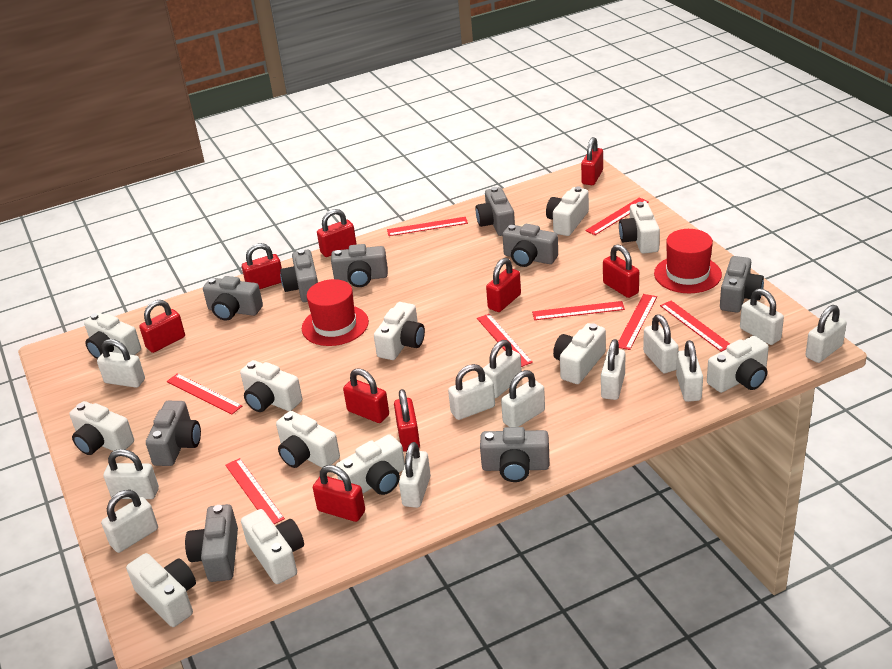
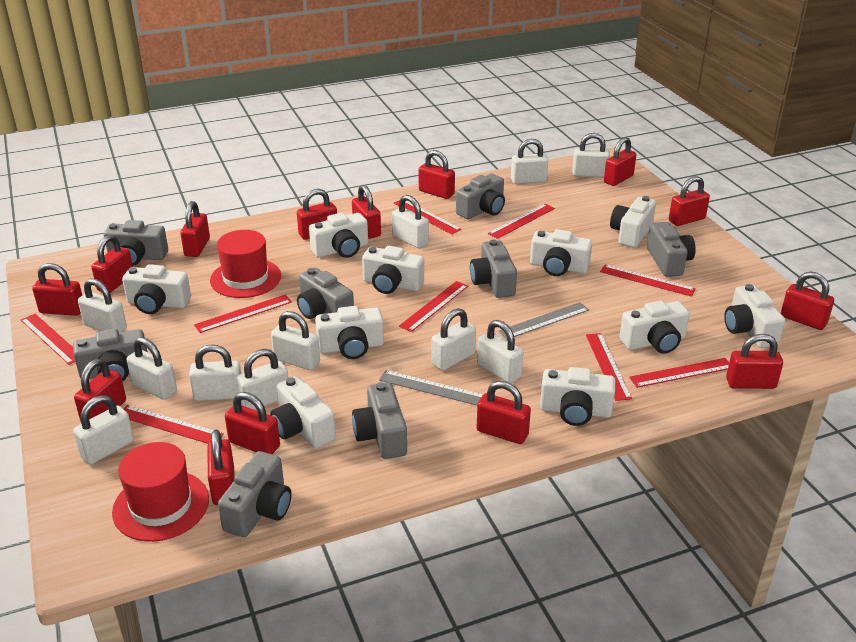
grey camera: 9 -> 8
grey ruler: 0 -> 2
red padlock: 9 -> 14
red ruler: 8 -> 9
white camera: 12 -> 10
white padlock: 12 -> 11

